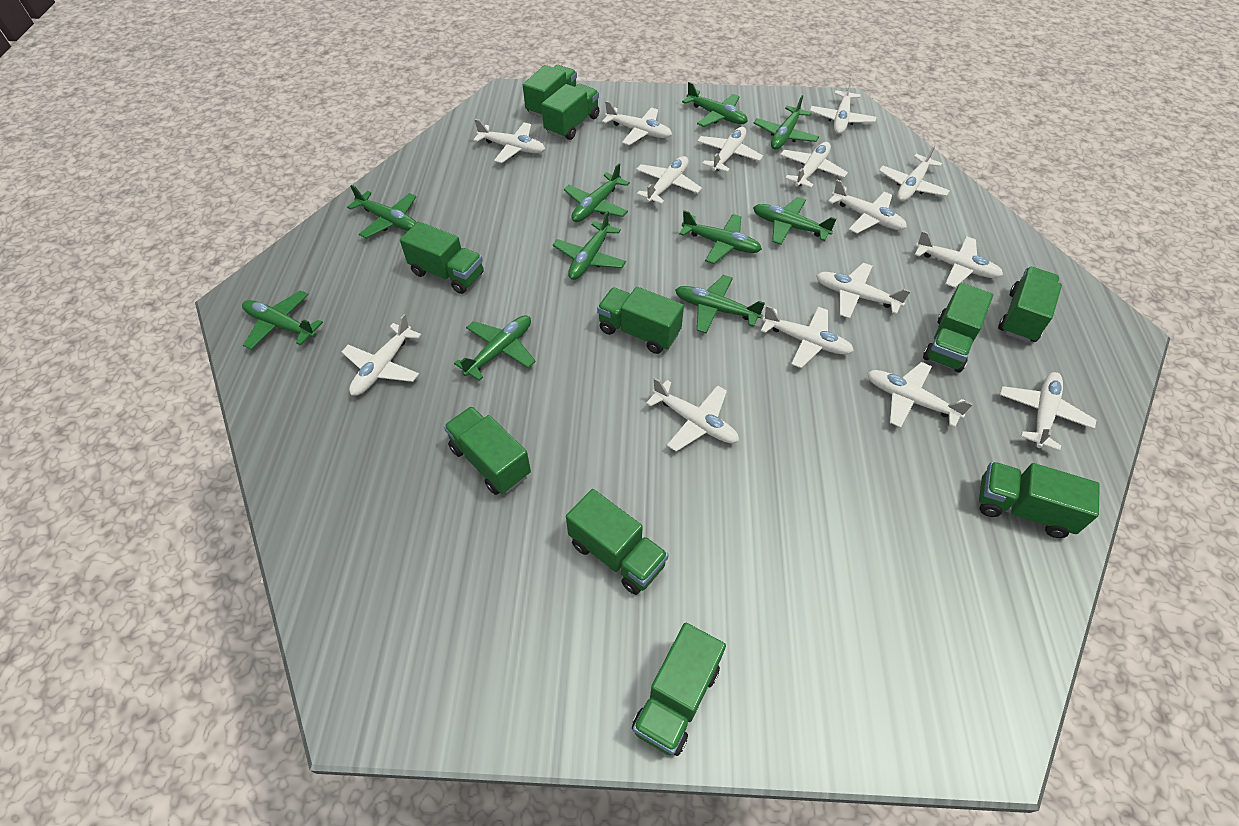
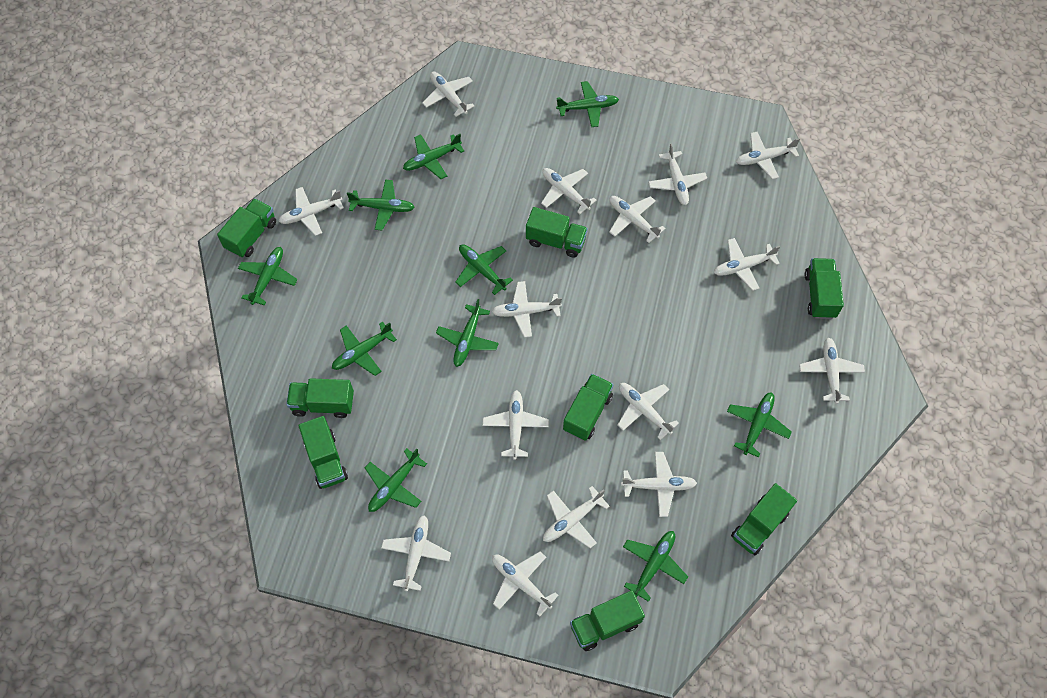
green truck: 10 -> 8

